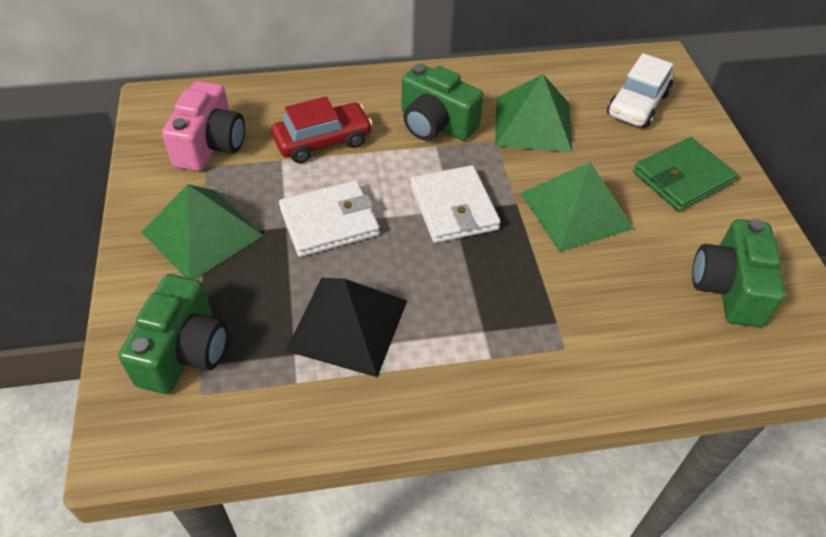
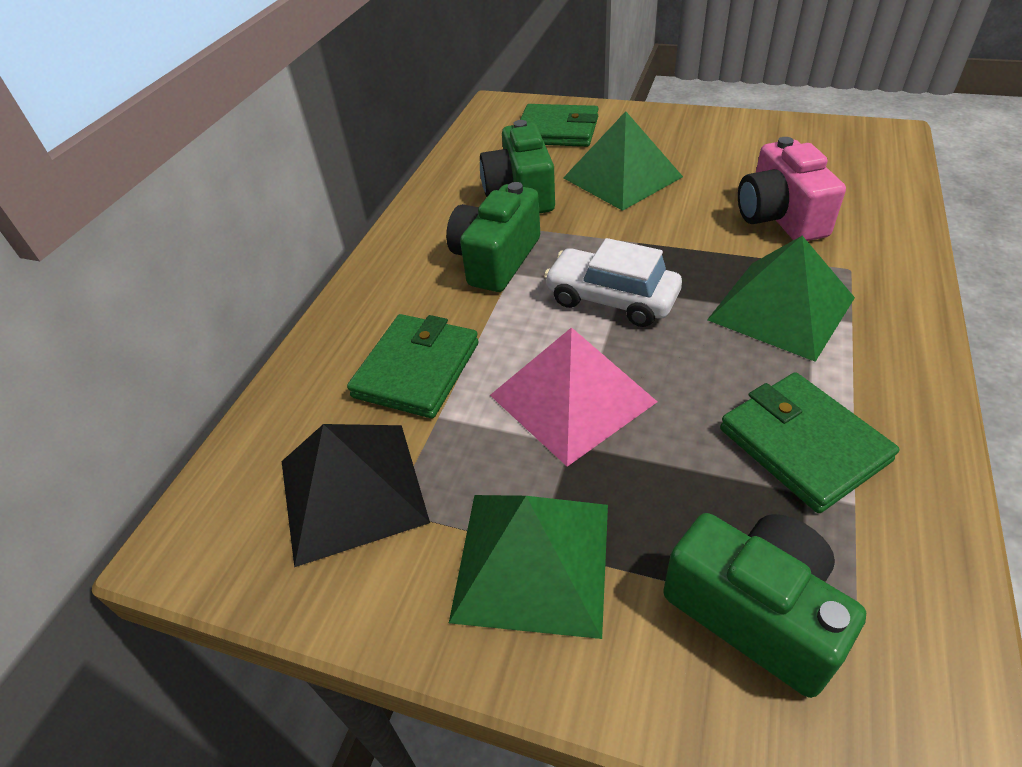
green wallet: 1 -> 3
pink pyramid: 0 -> 1
red car: 1 -> 0
white wallet: 2 -> 0

